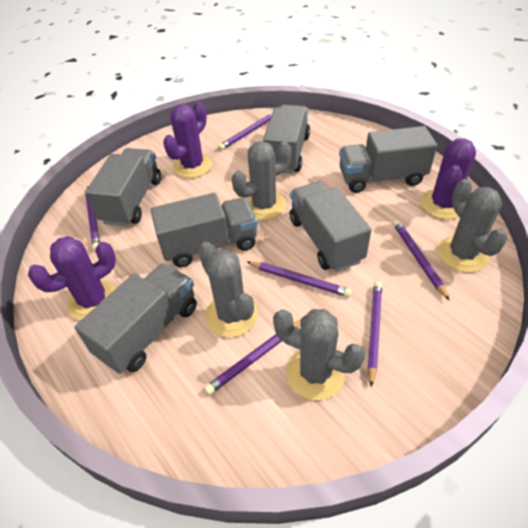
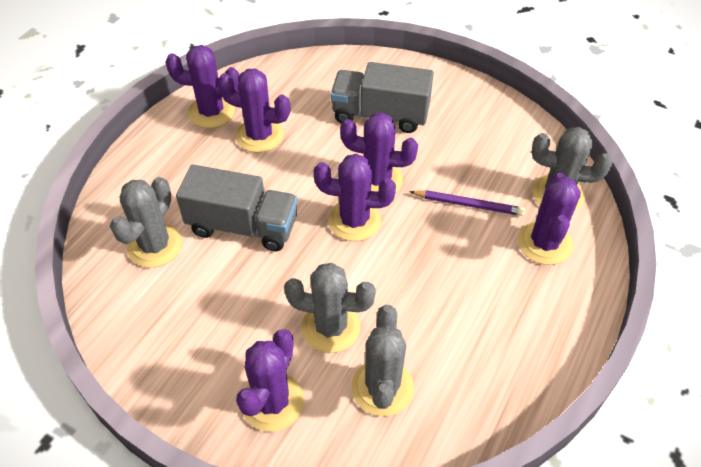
grey truck: 6 -> 2
purple cactus: 3 -> 6
purple pencil: 6 -> 1

